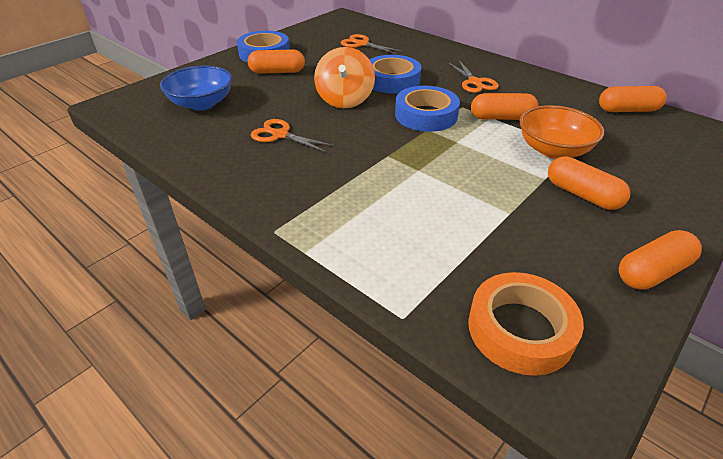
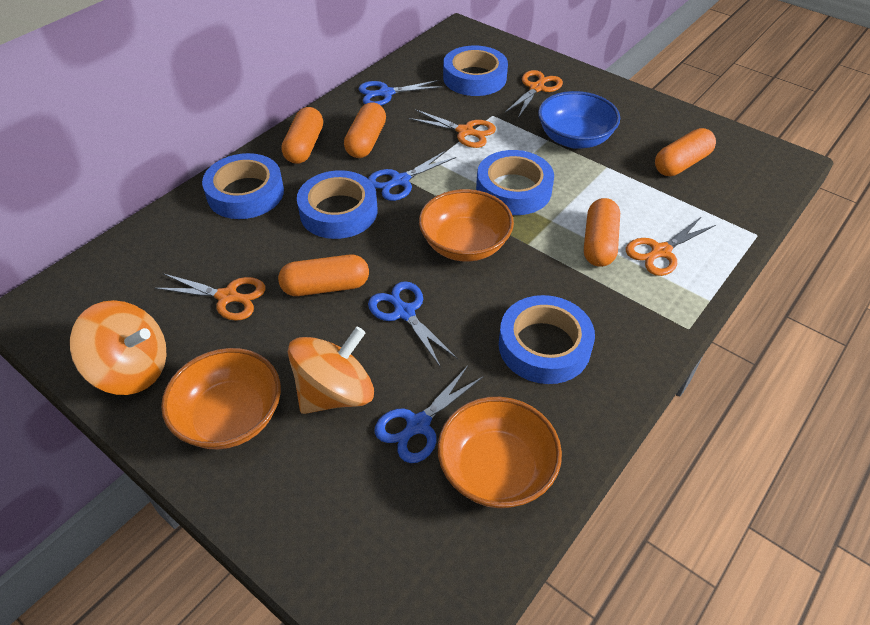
blue scissors: 0 -> 4
blue tape: 3 -> 5
orange bowl: 1 -> 3
orange scissors: 3 -> 4
orange spinning top: 1 -> 2
orange tape: 1 -> 0

